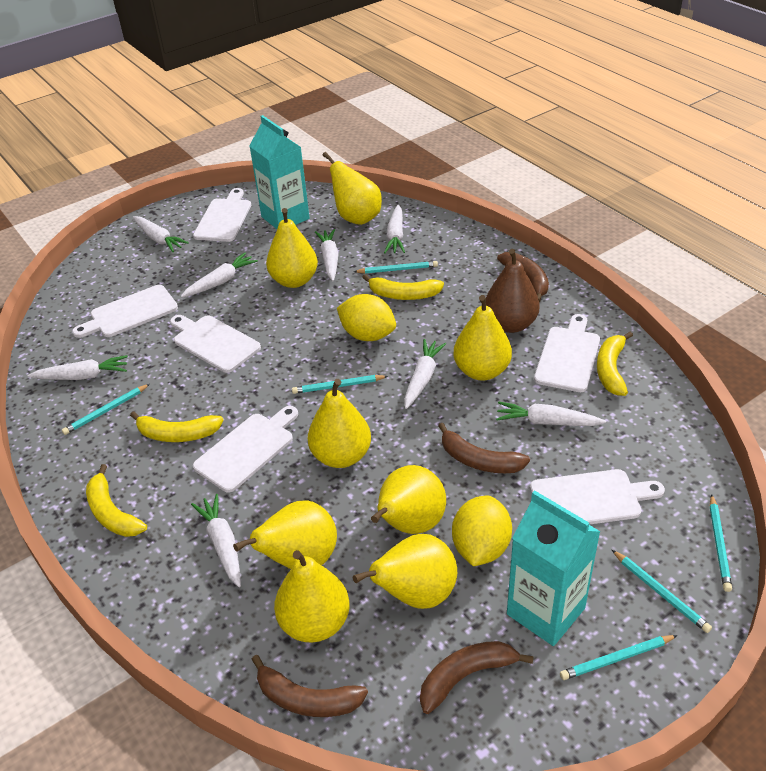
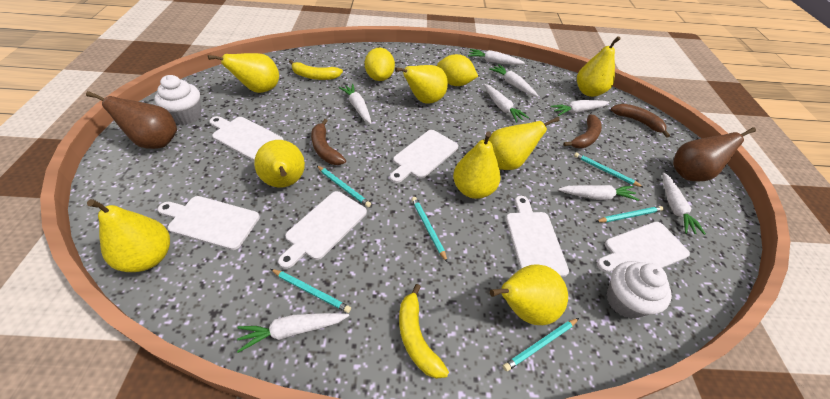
brown banana: 4 -> 3
brown pear: 1 -> 2
turquoise carton: 2 -> 0
white cupcake: 0 -> 2
yellow banana: 4 -> 2

